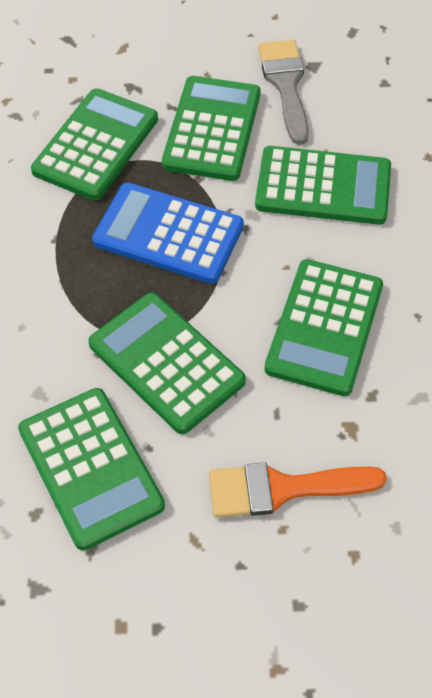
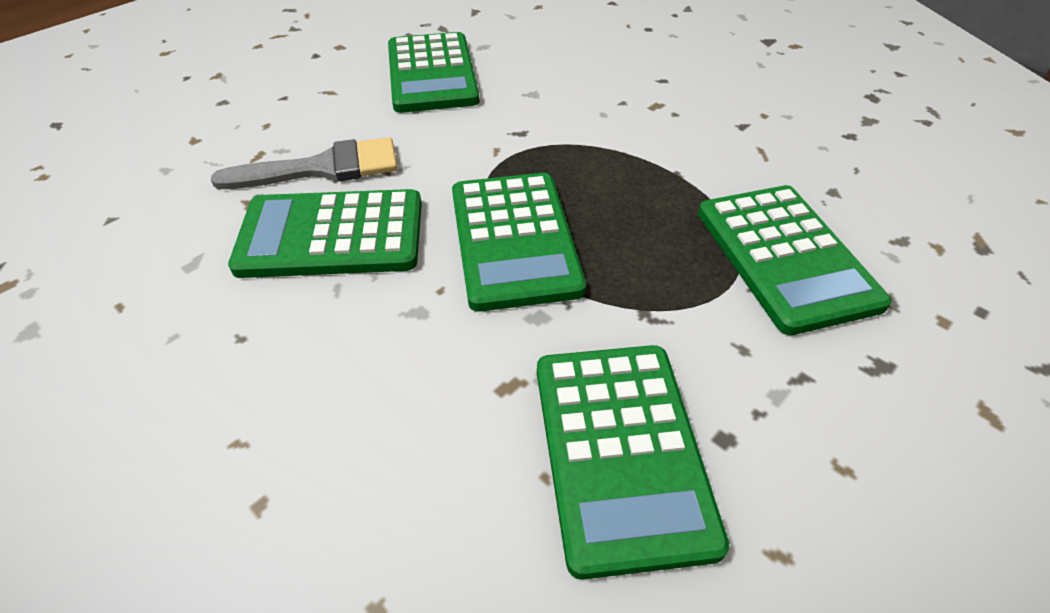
blue calculator: 1 -> 0
green calculator: 6 -> 5
orange brush: 1 -> 0

